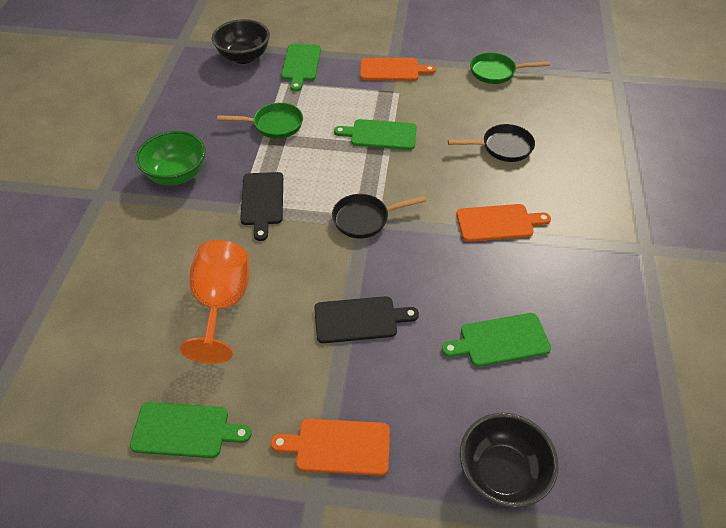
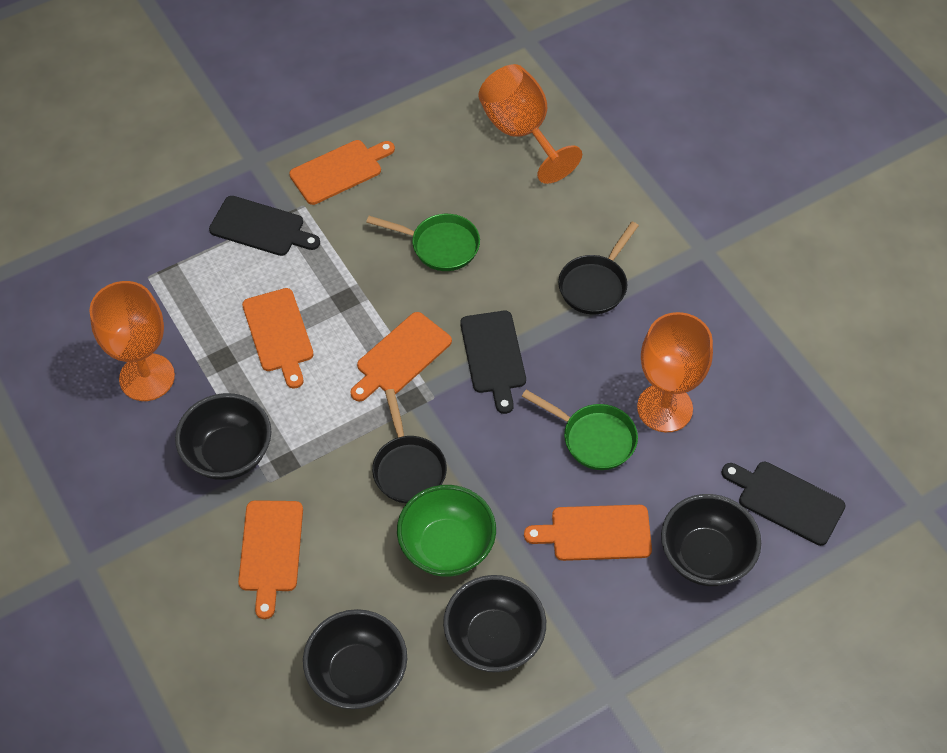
black bowl: 2 -> 4
black cutting board: 2 -> 3
green cutting board: 4 -> 0
orange cutting board: 3 -> 5
orange goblet: 1 -> 3

